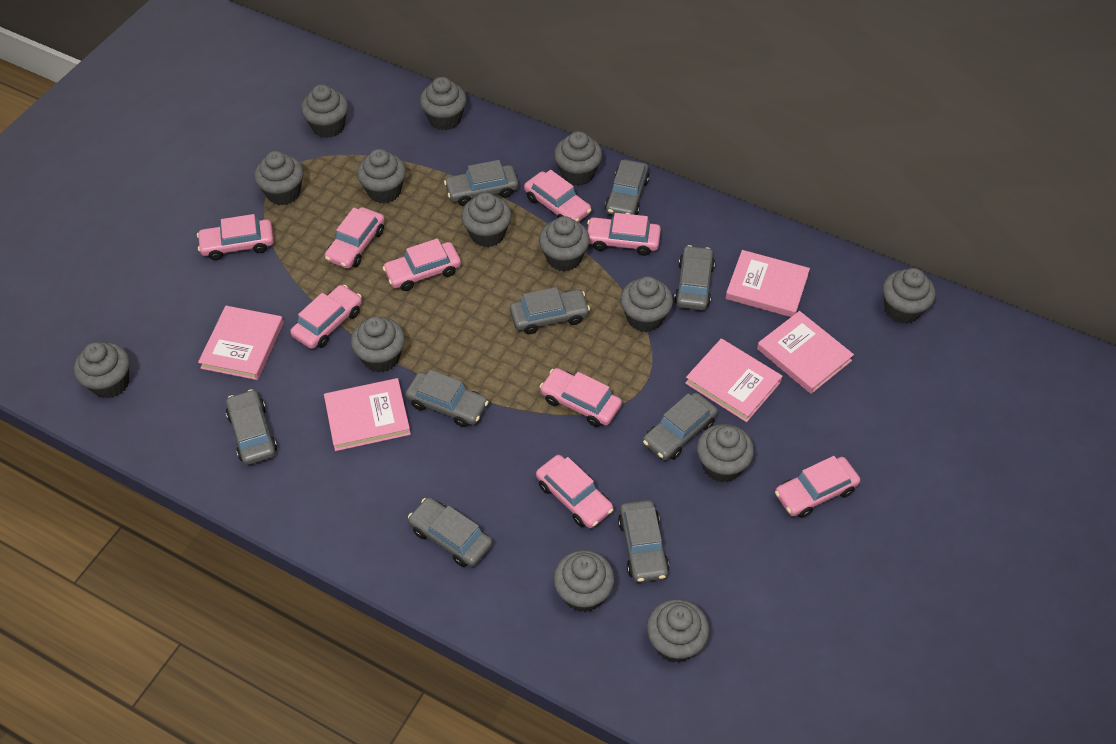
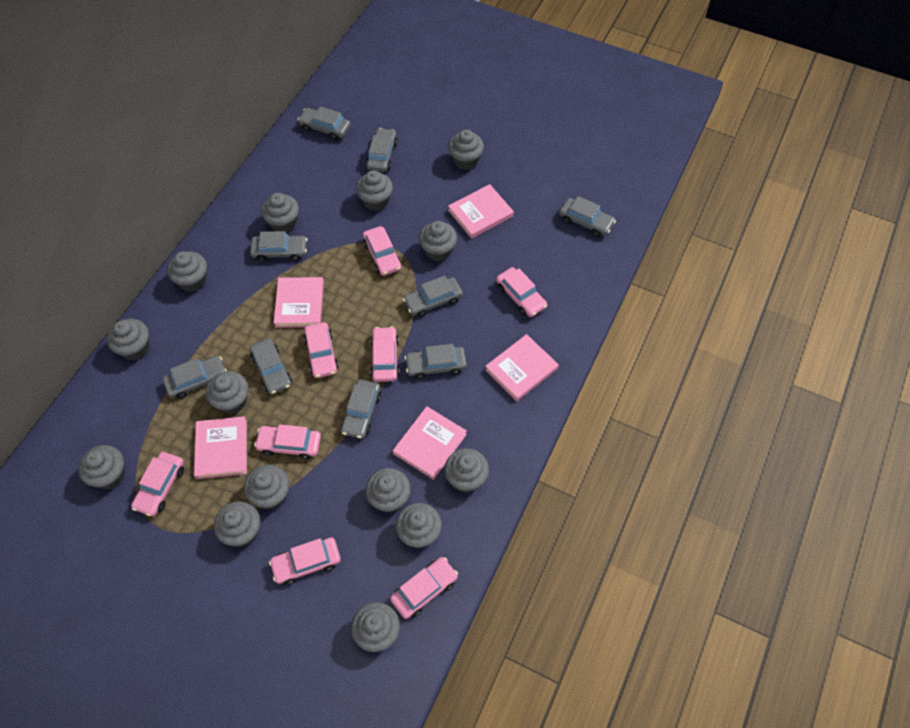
pink car: 9 -> 8

